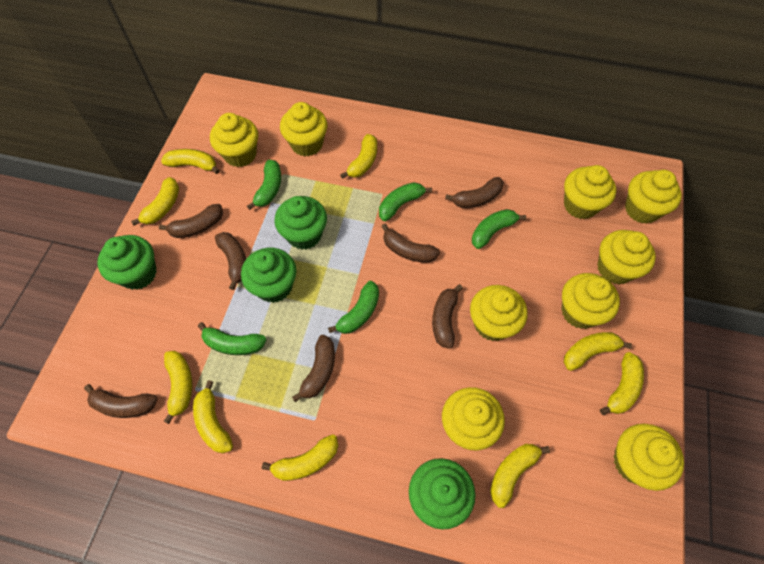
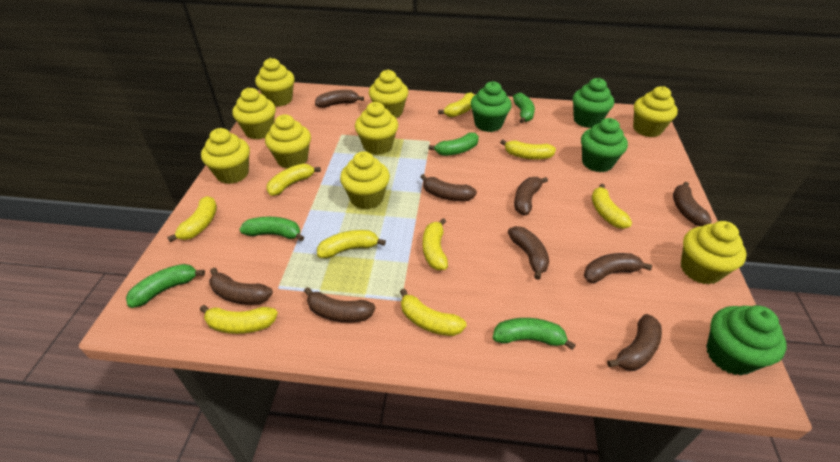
brown banana: 7 -> 9

